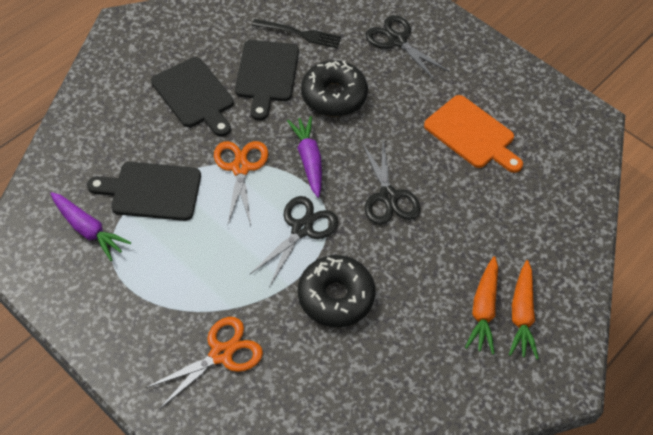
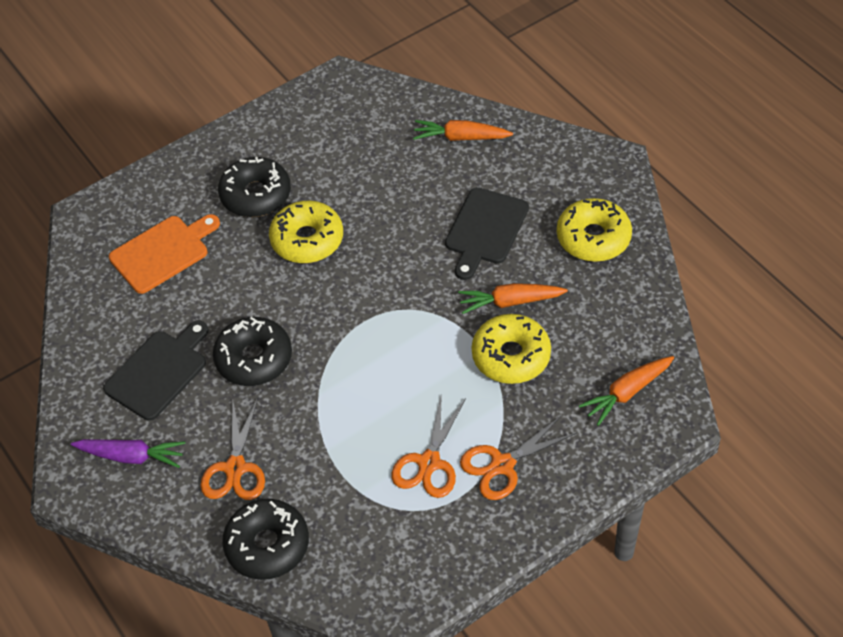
black cutting board: 3 -> 2
black donut: 2 -> 3
black fork: 1 -> 0
black scissors: 3 -> 0
orange carrot: 2 -> 3
orange scissors: 2 -> 3
purple carrot: 2 -> 1
yellow donut: 0 -> 3

